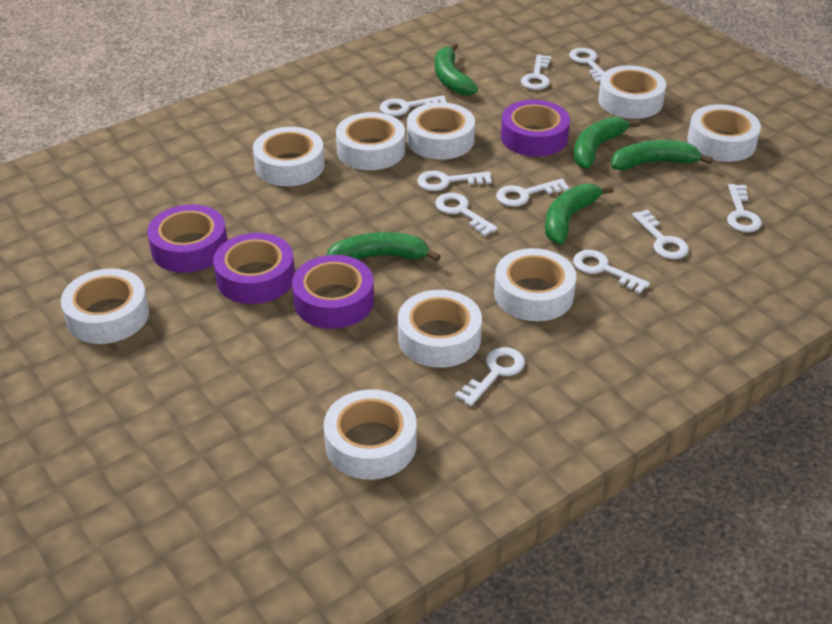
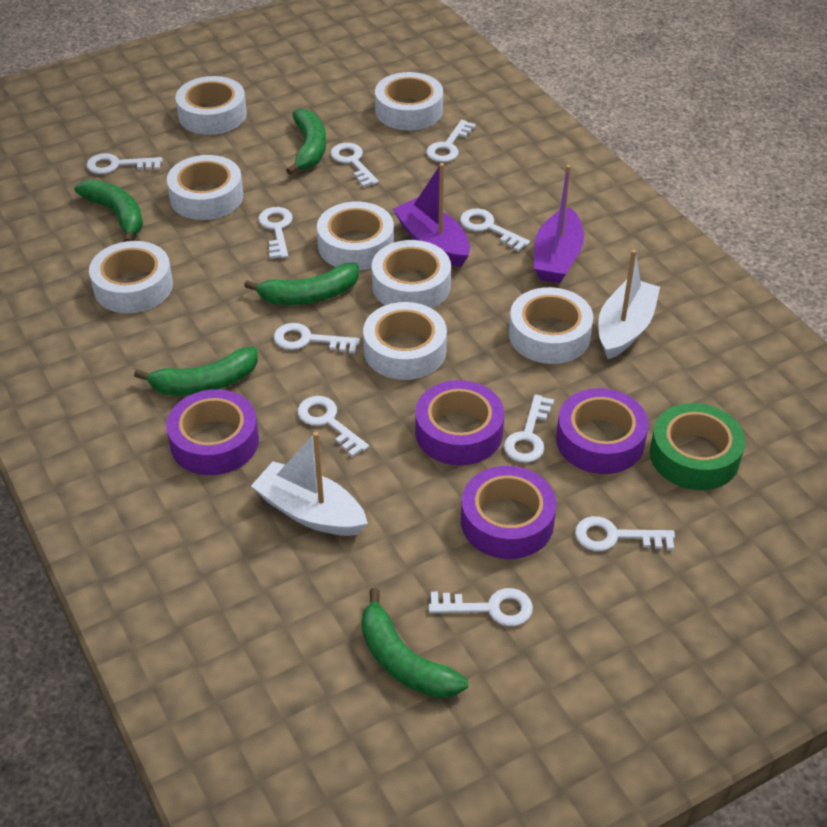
green tape: 0 -> 1
purple boat: 0 -> 2
white boat: 0 -> 2
white tape: 9 -> 8

